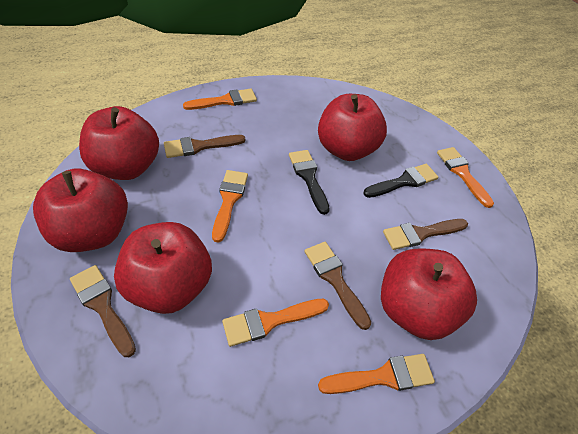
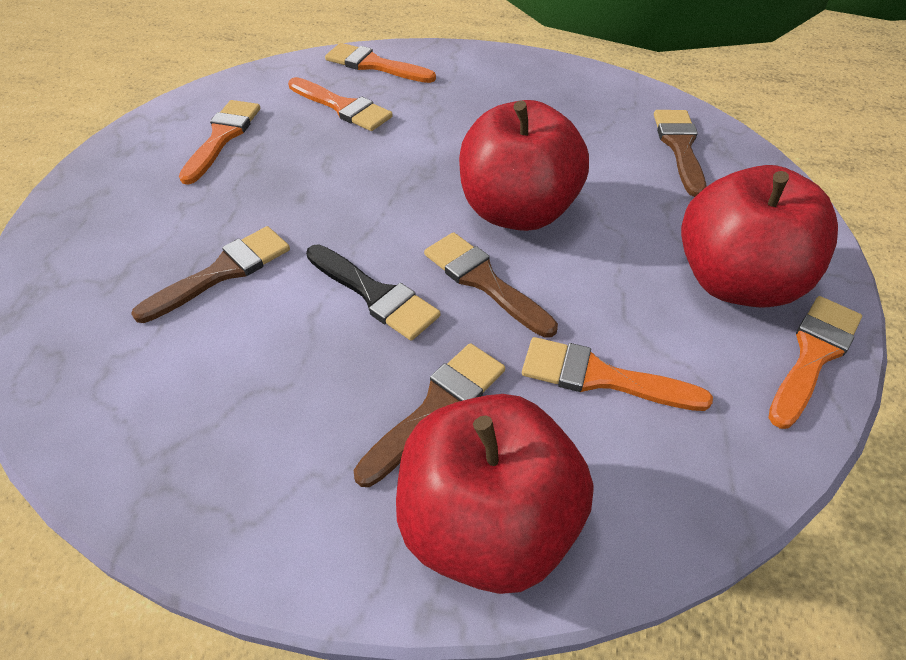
black brush: 2 -> 1
red apple: 5 -> 3

